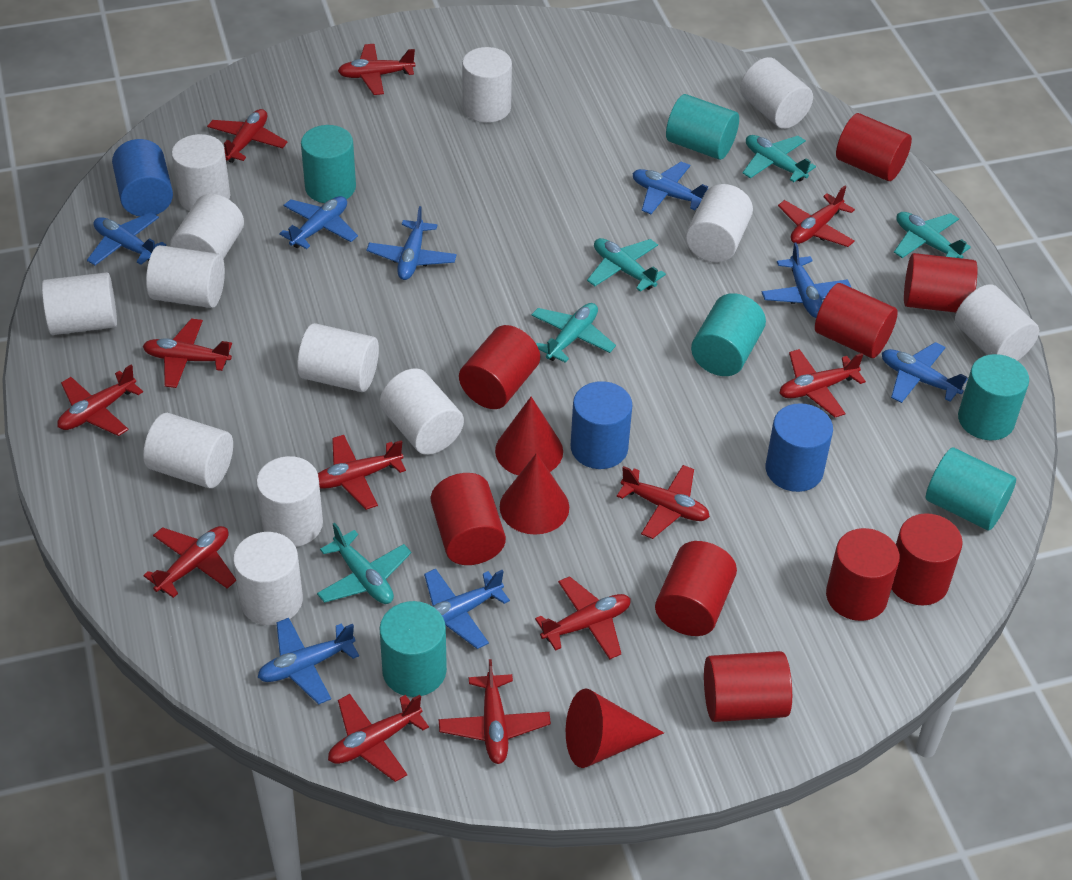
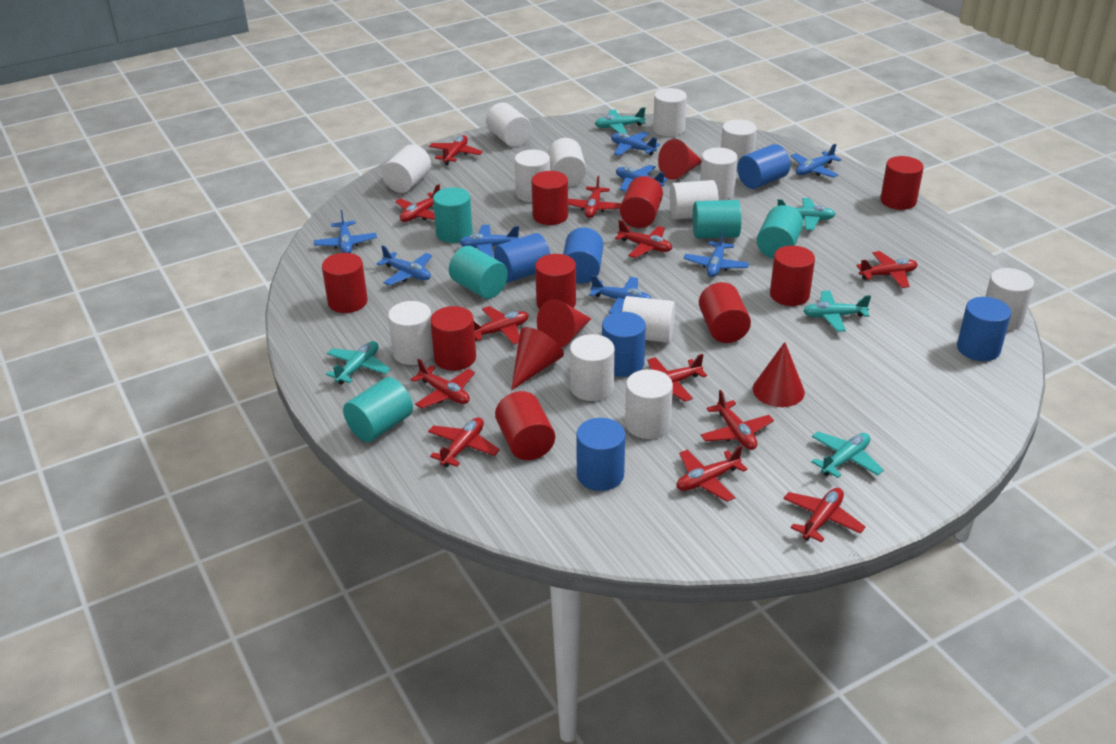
blue cylinder: 3 -> 6
red cone: 3 -> 4
turquoise cylinder: 6 -> 5

